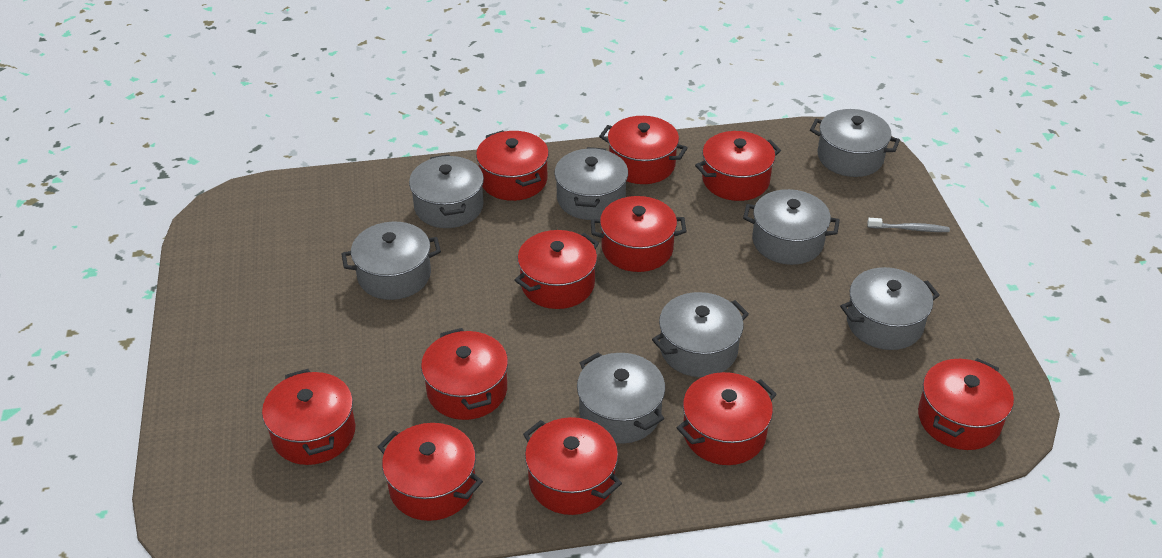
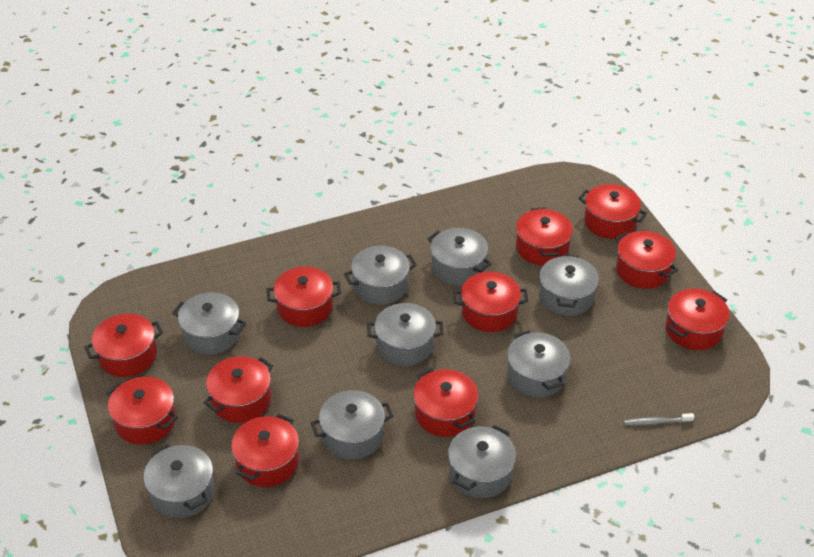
grey pot: 8 -> 9

